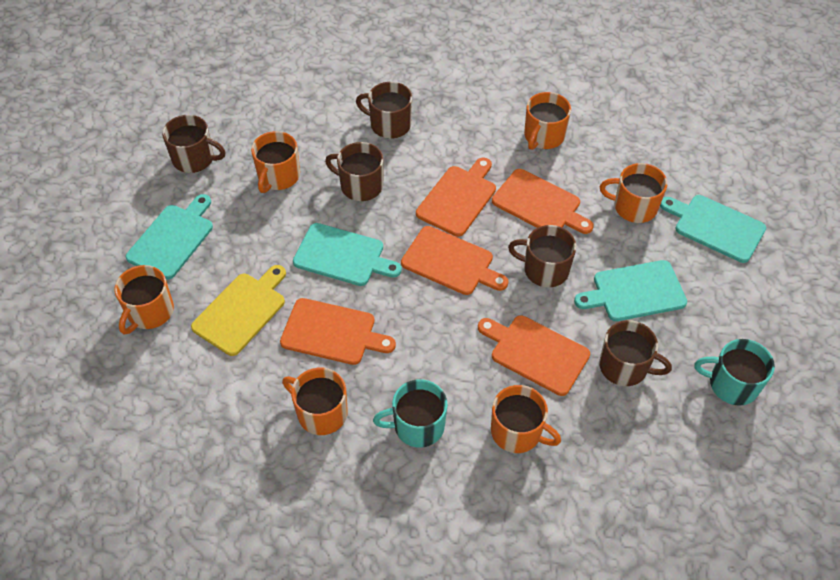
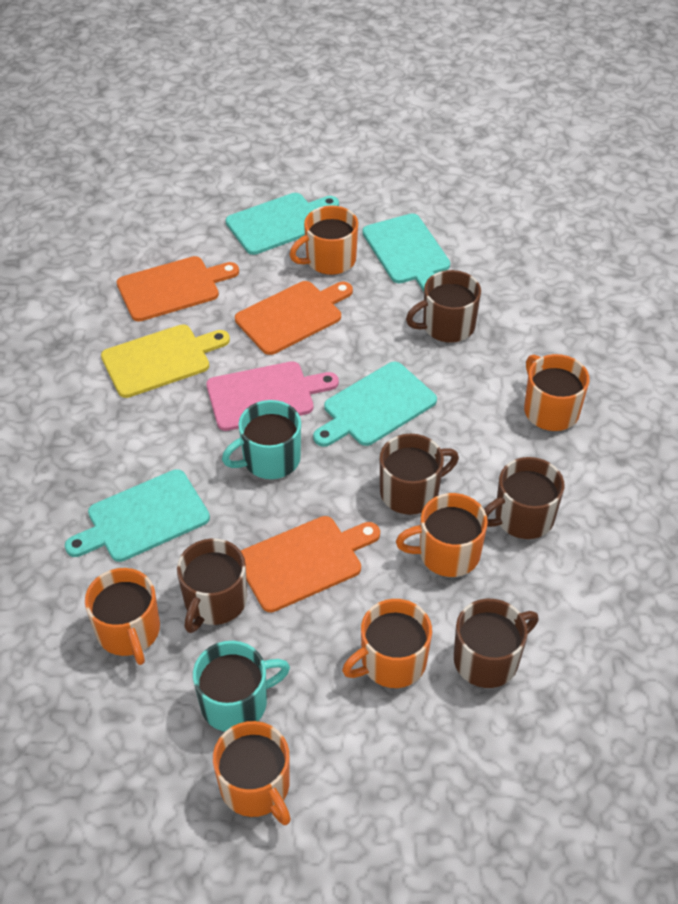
orange cutting board: 5 -> 3
pink cutting board: 0 -> 1

